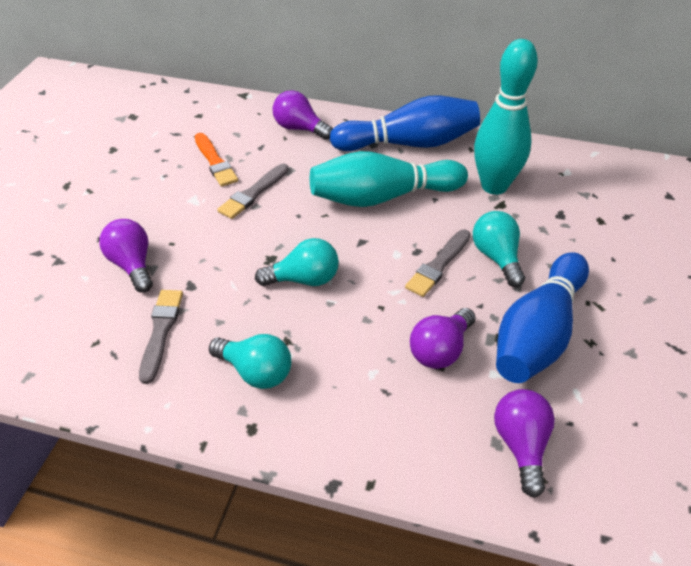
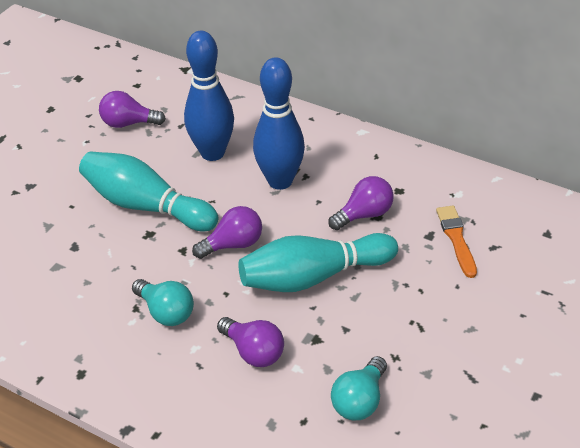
grey brush: 3 -> 0
turquoise light bulb: 3 -> 2

